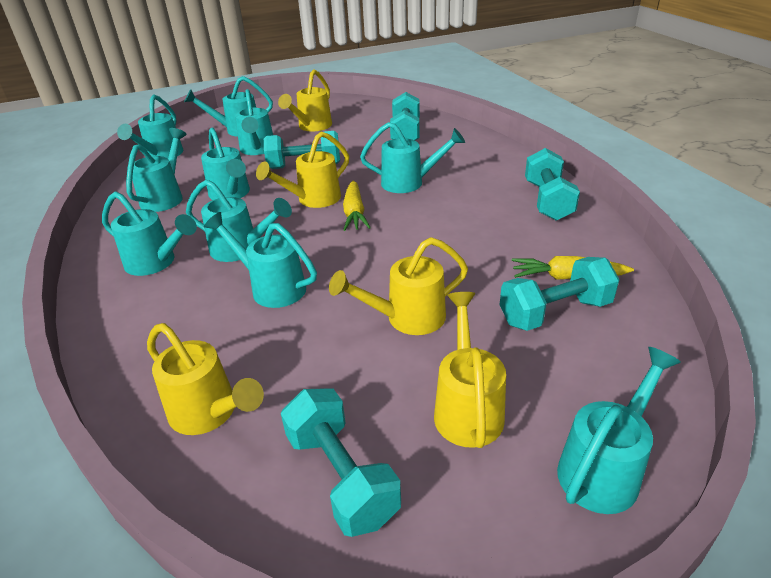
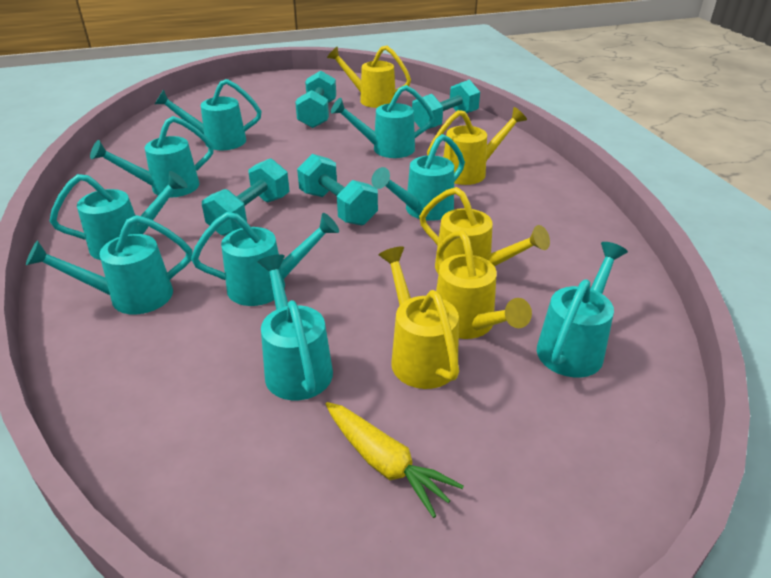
turquoise dumbbell: 5 -> 4
turquoise watering can: 10 -> 9
yellow carrot: 2 -> 1

